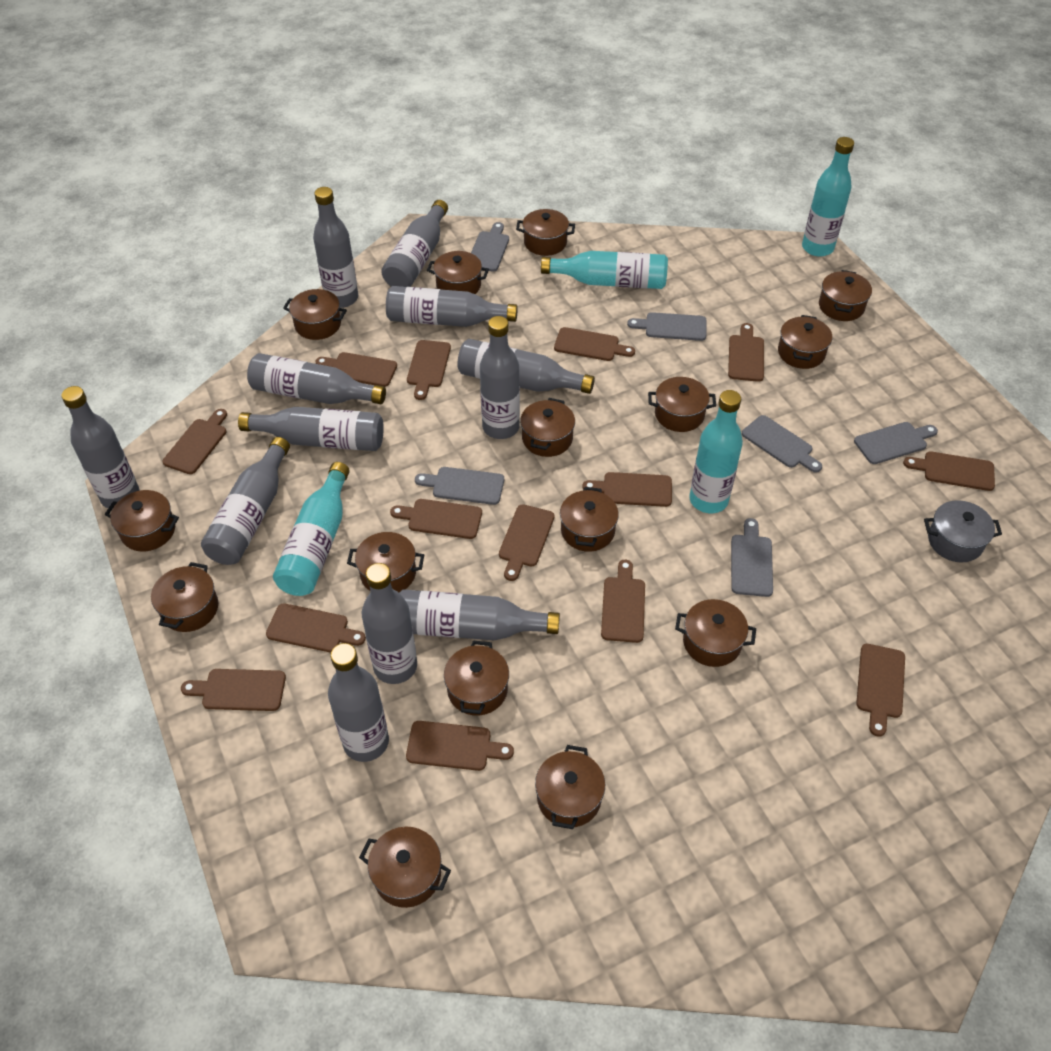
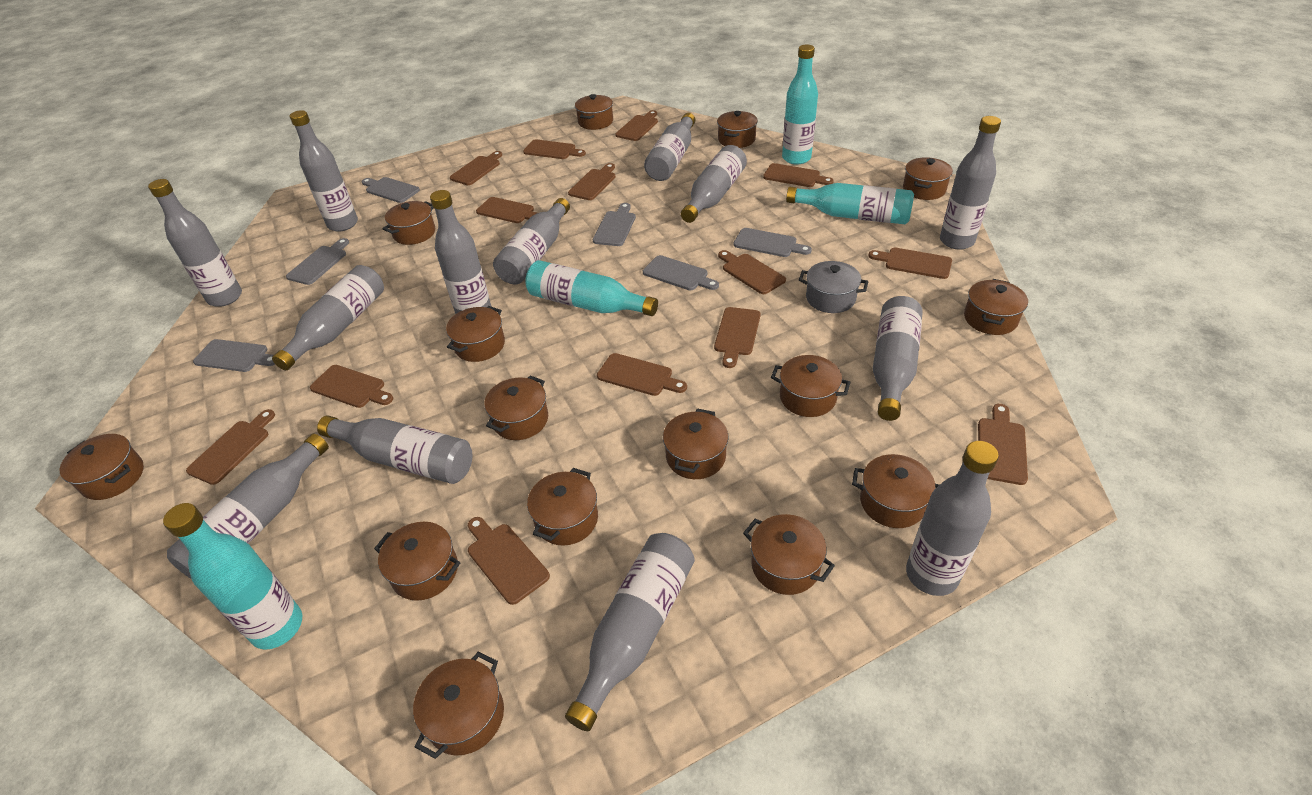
grey bottle: 12 -> 13

